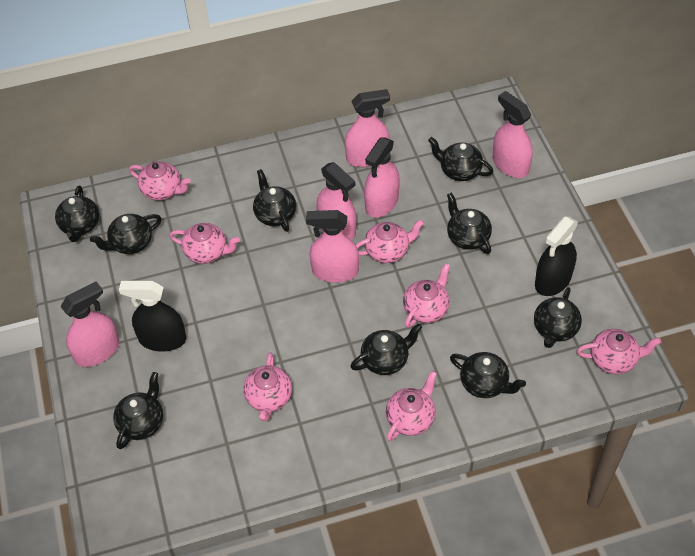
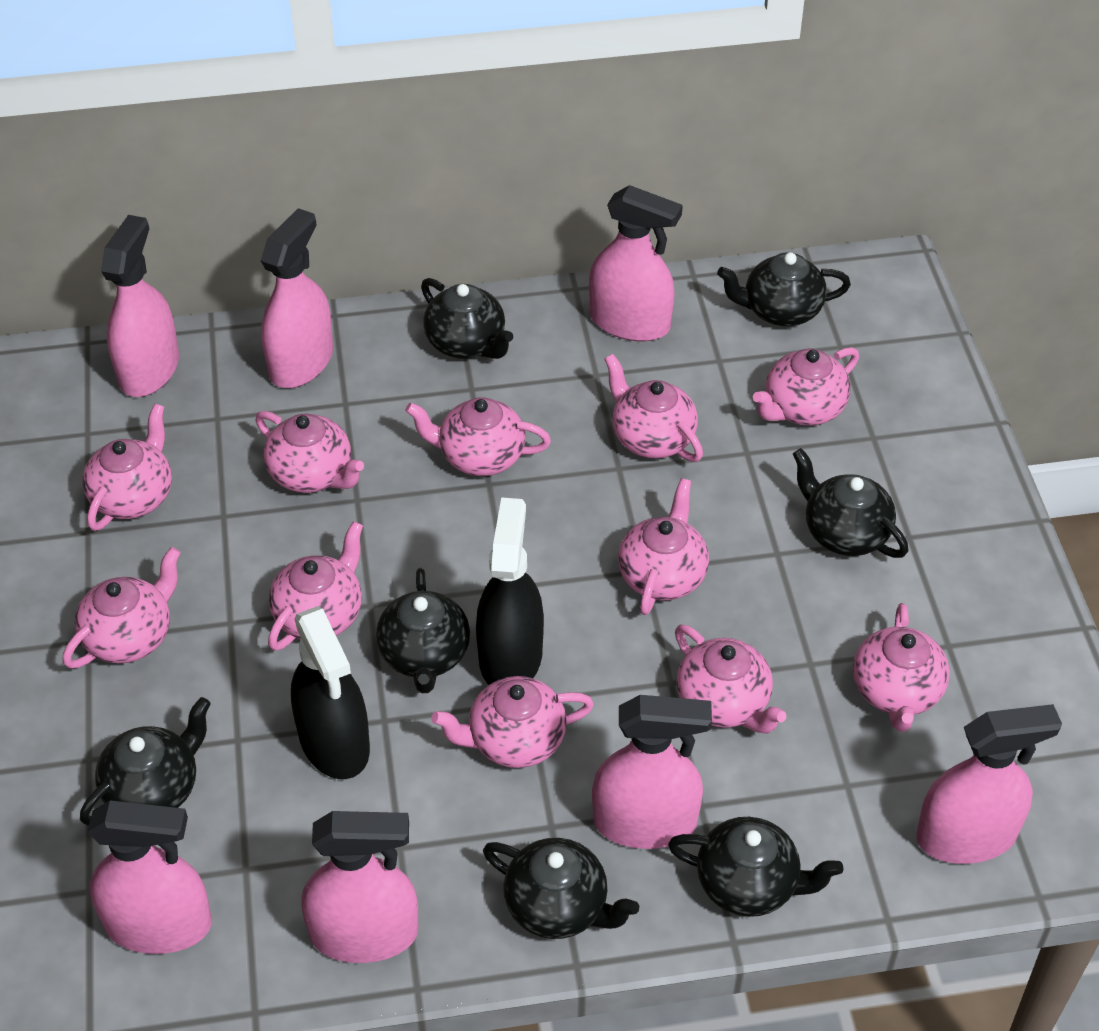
black teapot: 9 -> 7
pink spray bottle: 6 -> 7
pink teapot: 7 -> 11

